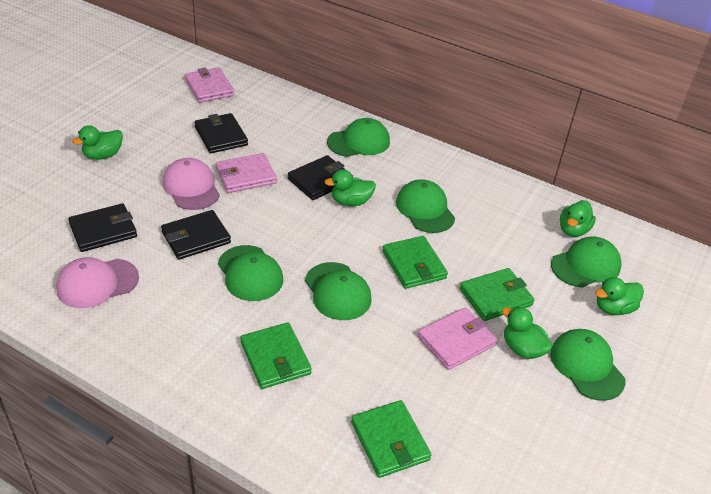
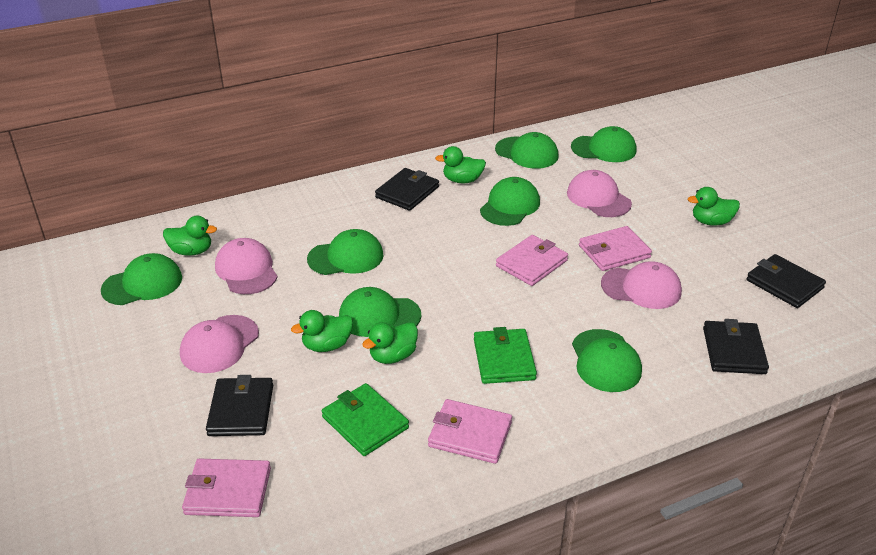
green cap: 6 -> 7
green wallet: 4 -> 2
pink cap: 2 -> 4
pink wallet: 3 -> 4

